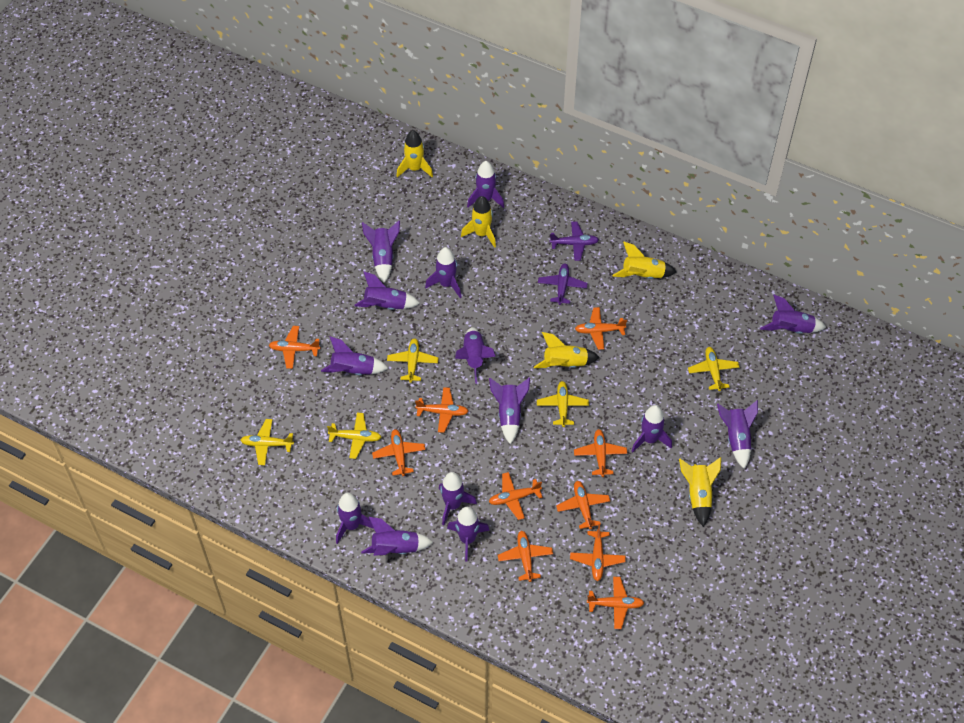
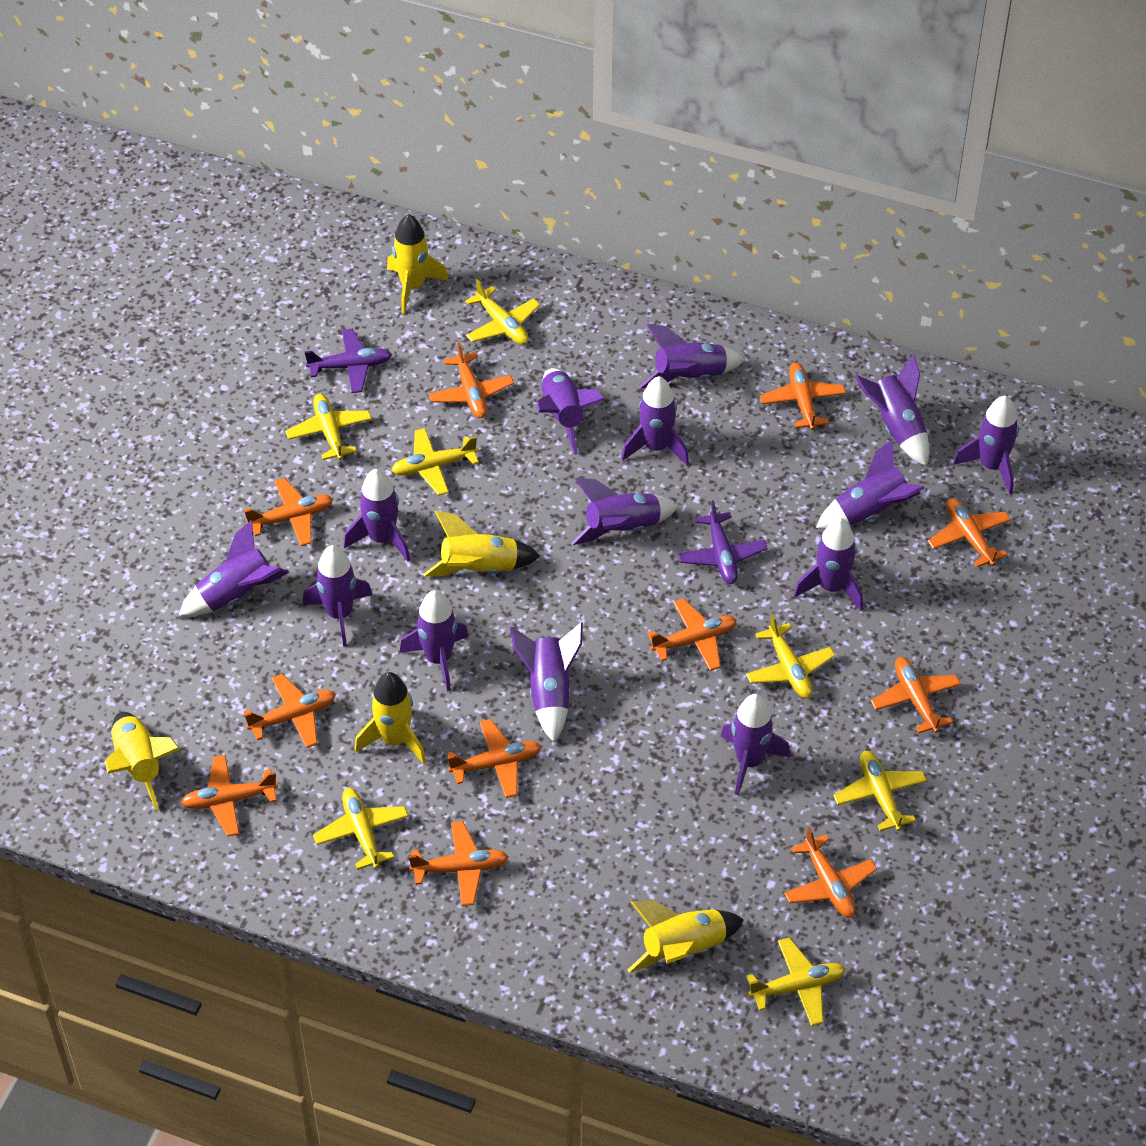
orange plane: 10 -> 11
yellow plane: 5 -> 7

